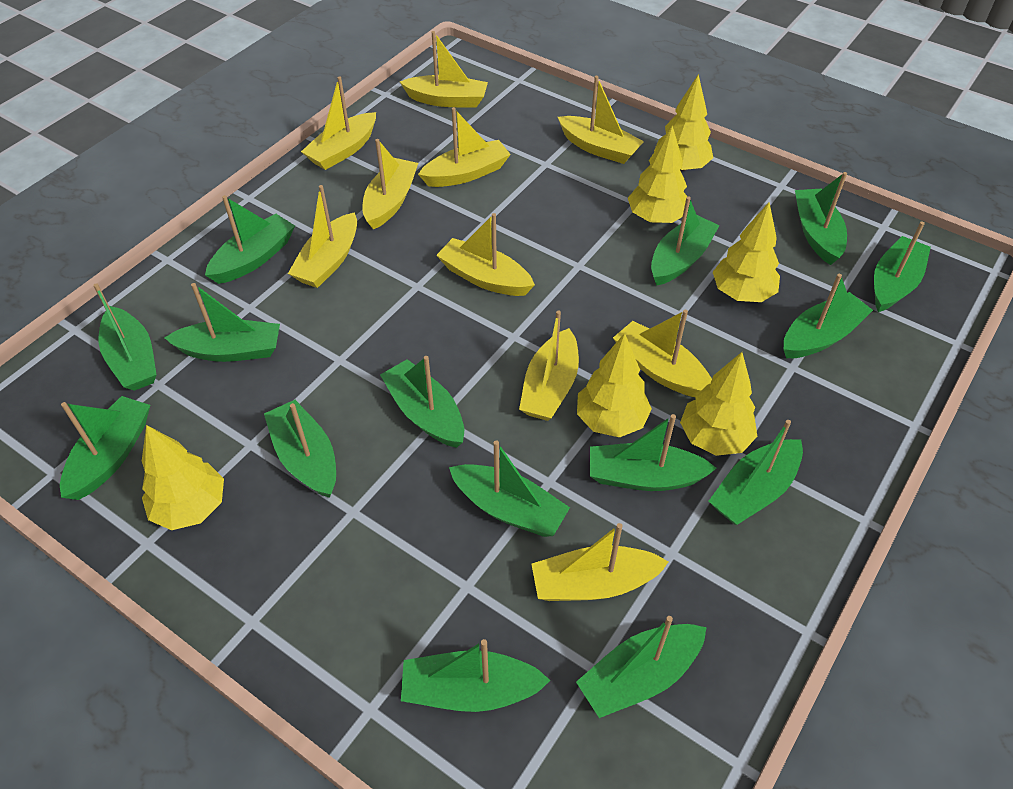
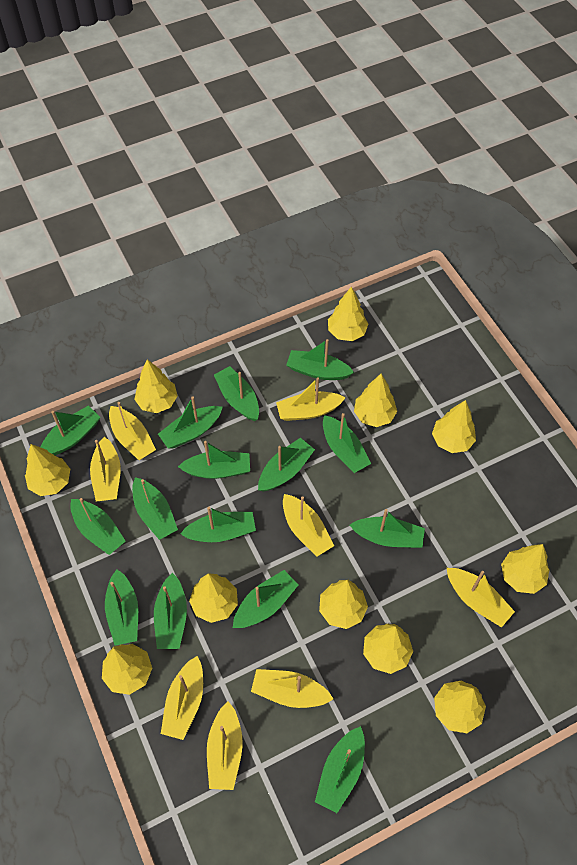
yellow boat: 10 -> 8
yellow tree: 6 -> 11

